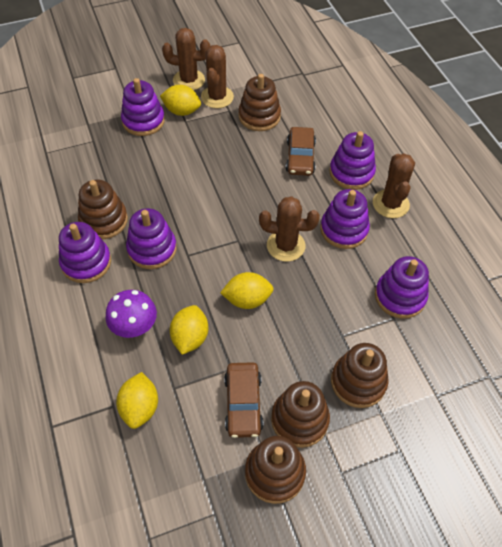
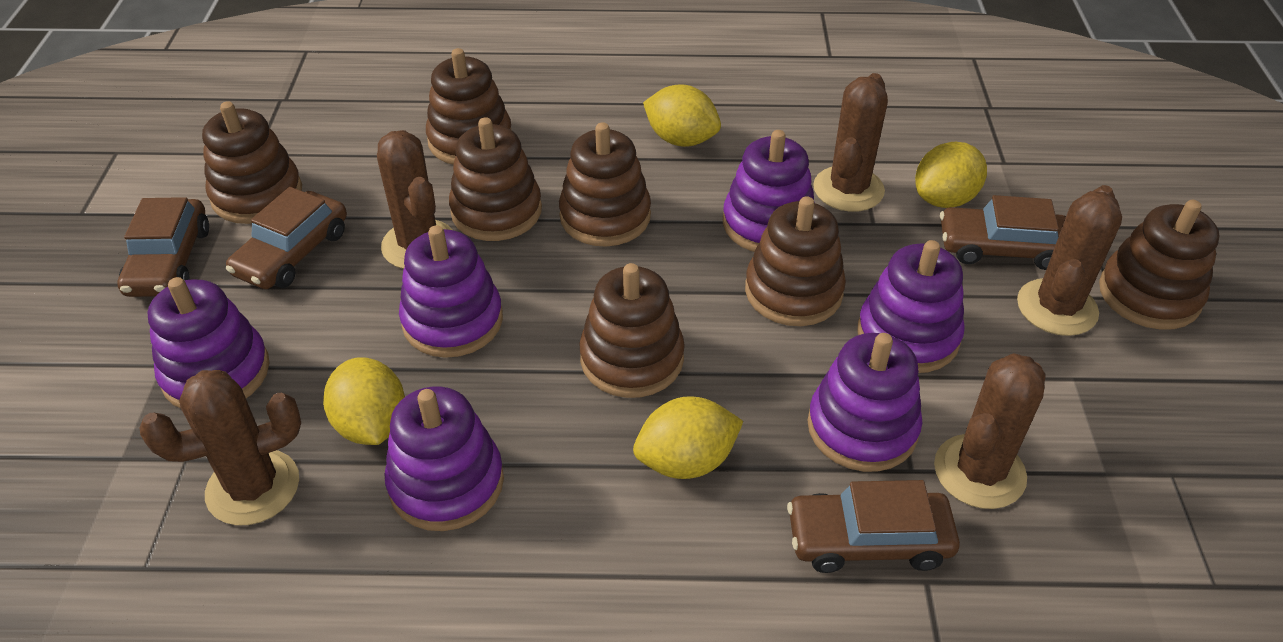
brown cactus: 4 -> 5
brown car: 2 -> 4
brown stacking toy: 5 -> 7
purple mushroom: 1 -> 0

